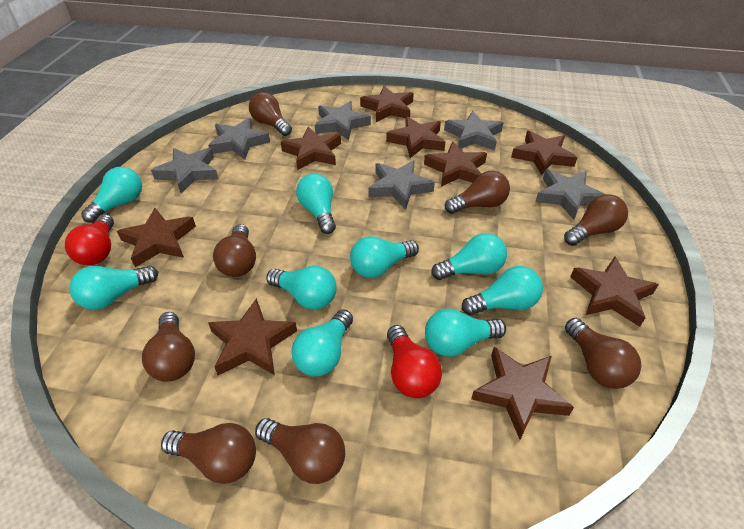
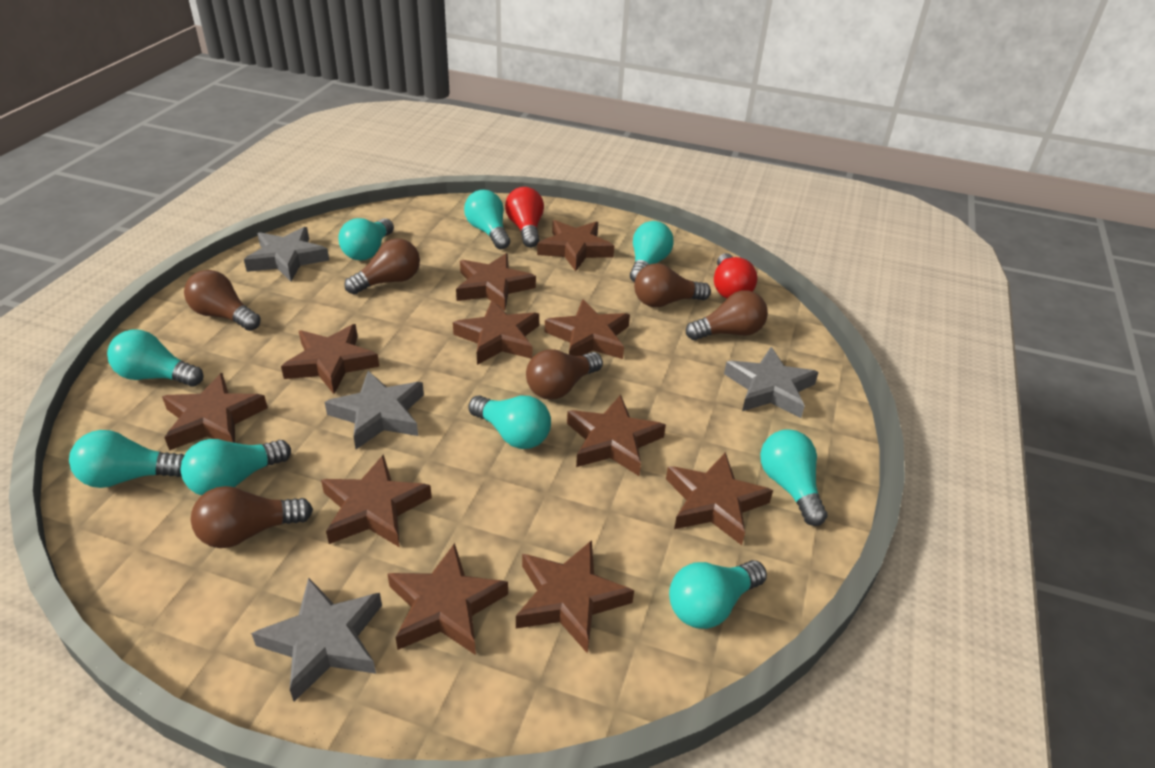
brown light bulb: 8 -> 6
brown star: 9 -> 11
grey star: 6 -> 4

